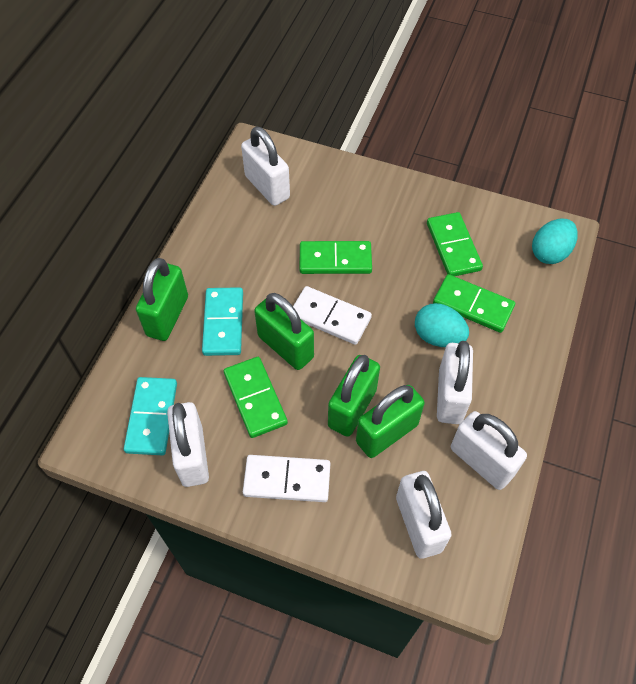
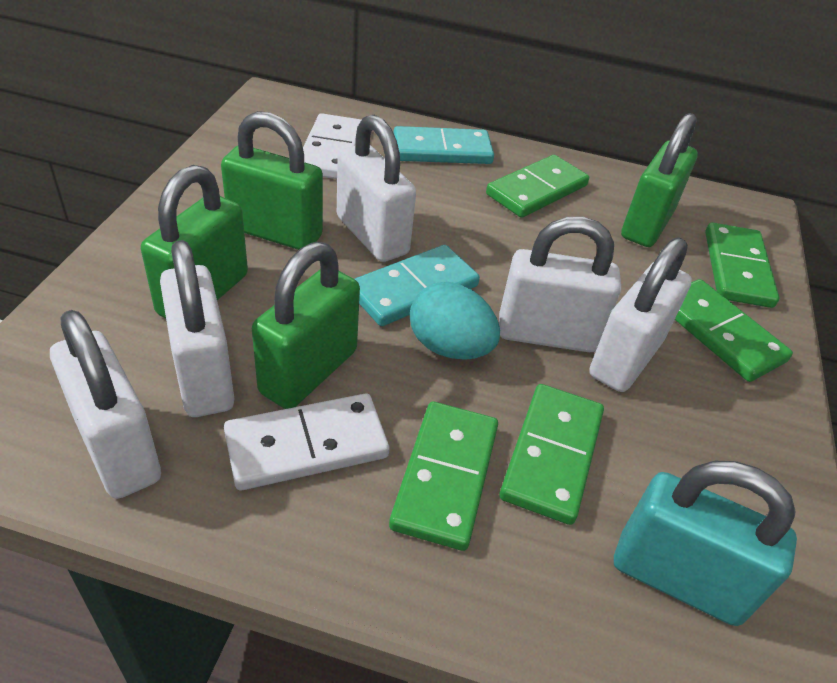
green domino: 4 -> 5
turquoise egg: 2 -> 1
turquoise padlock: 0 -> 1

